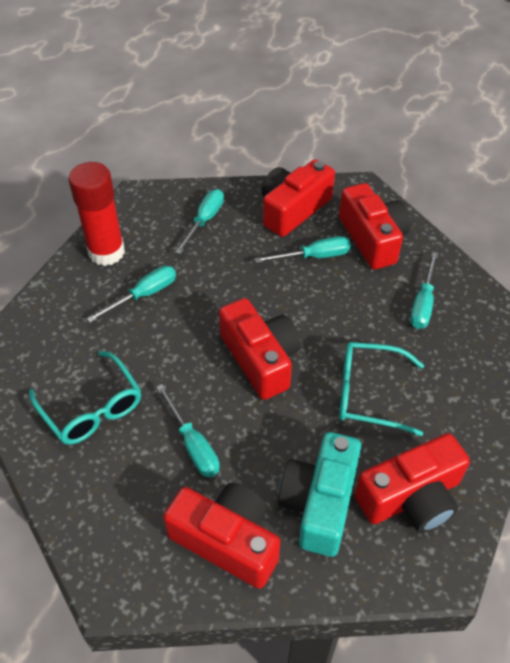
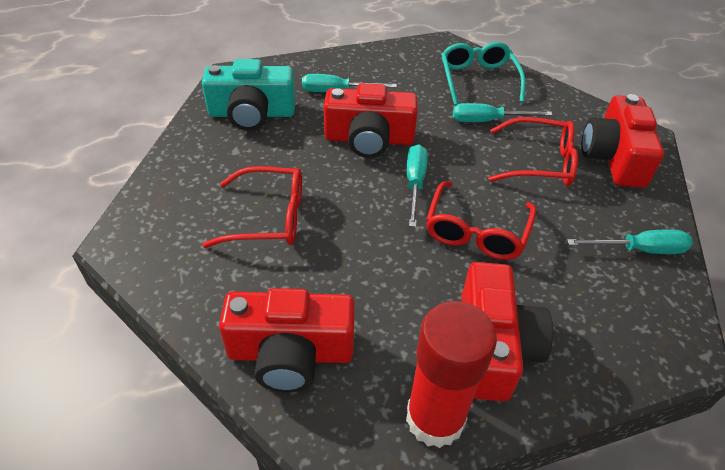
red camera: 5 -> 4
red glasses: 0 -> 3
turquoise glasses: 2 -> 1
turquoise screwdriver: 5 -> 4

